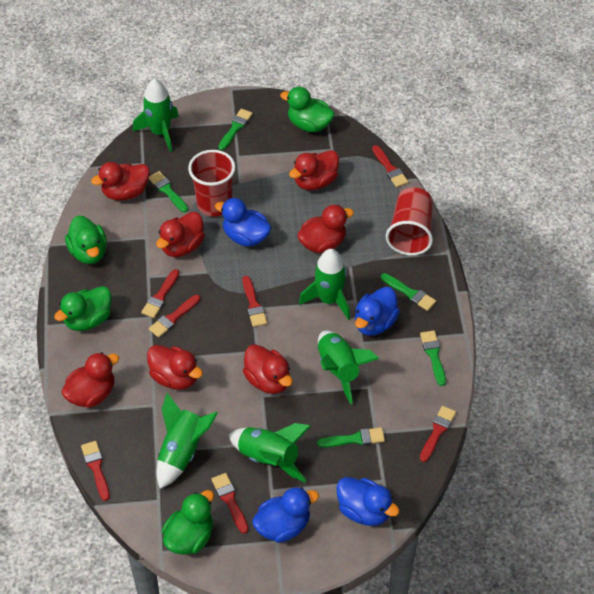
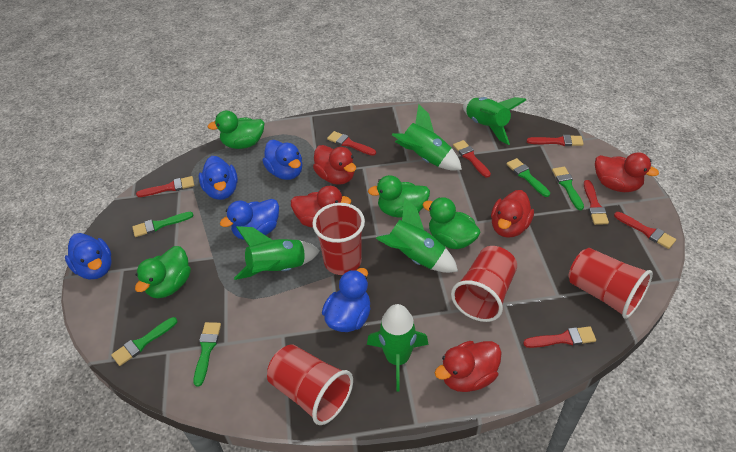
blue duck: 4 -> 5
red cup: 2 -> 4
red duck: 7 -> 5

